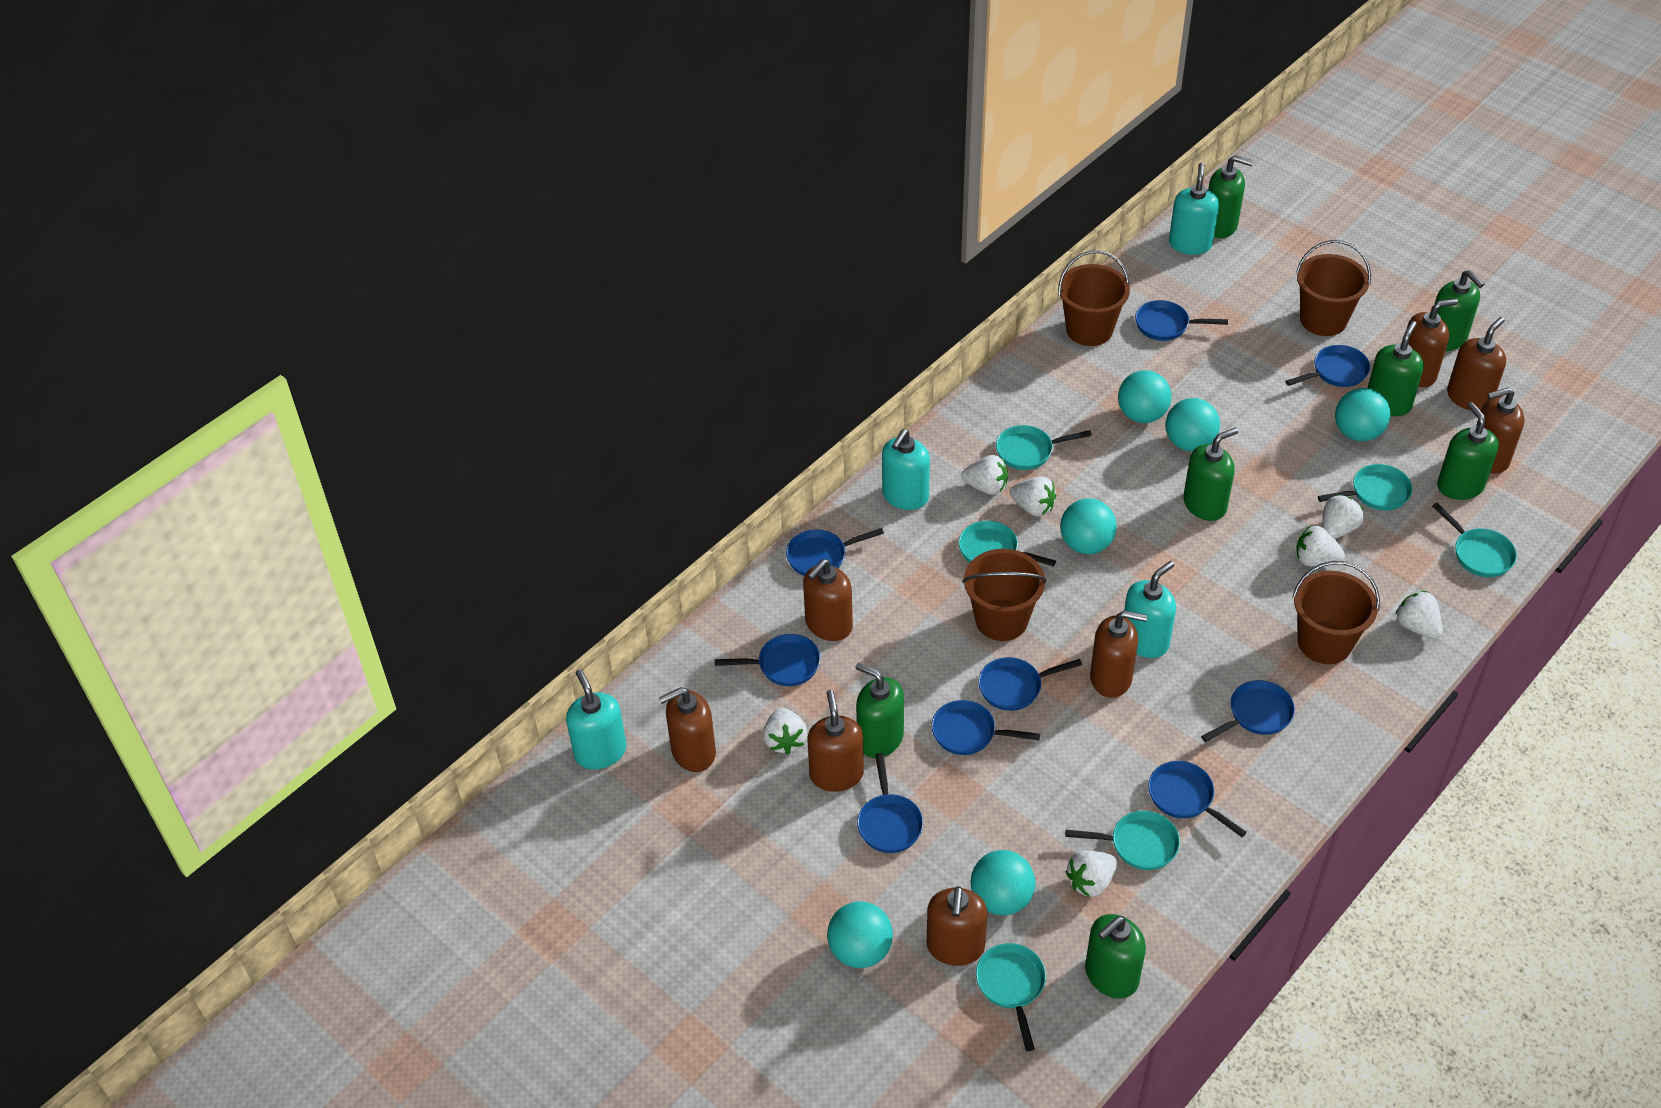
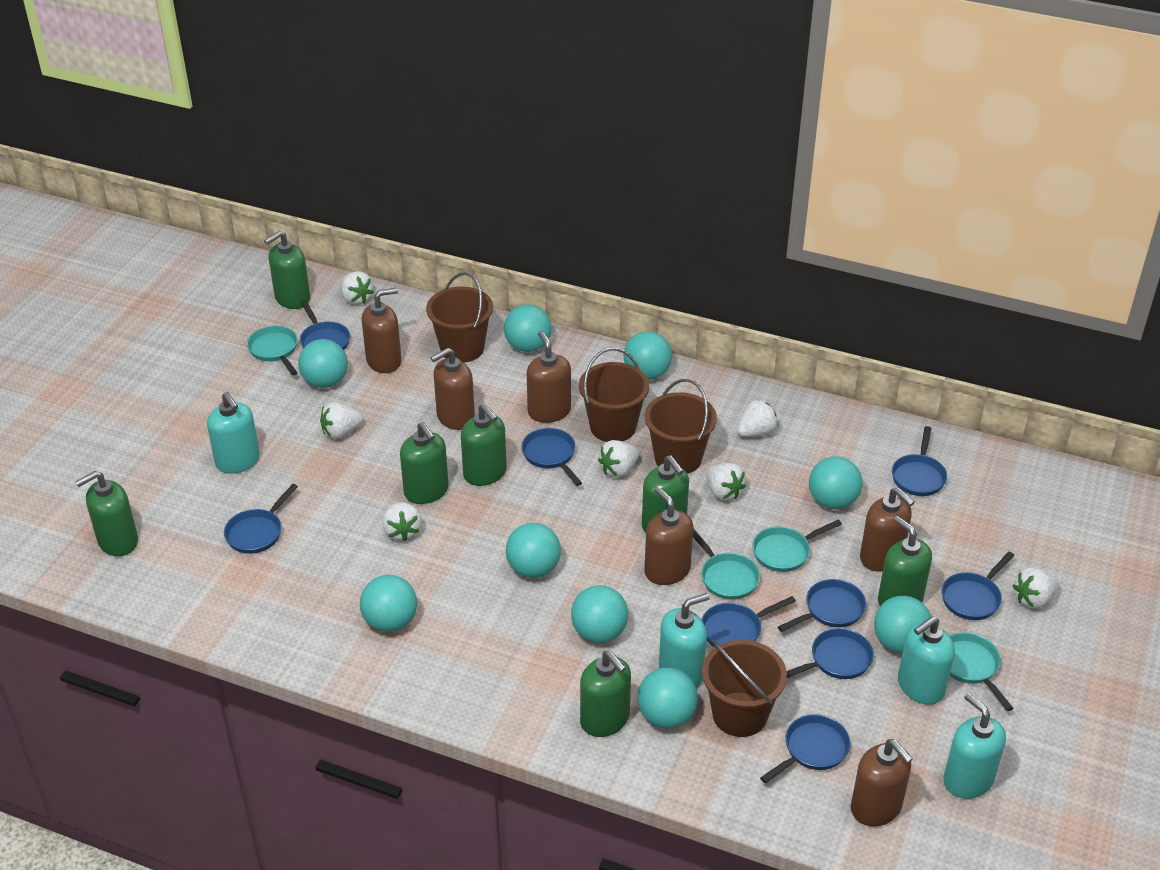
brown soap dispenser: 8 -> 6
turquoise ball: 6 -> 9
turquoise pan: 6 -> 4

